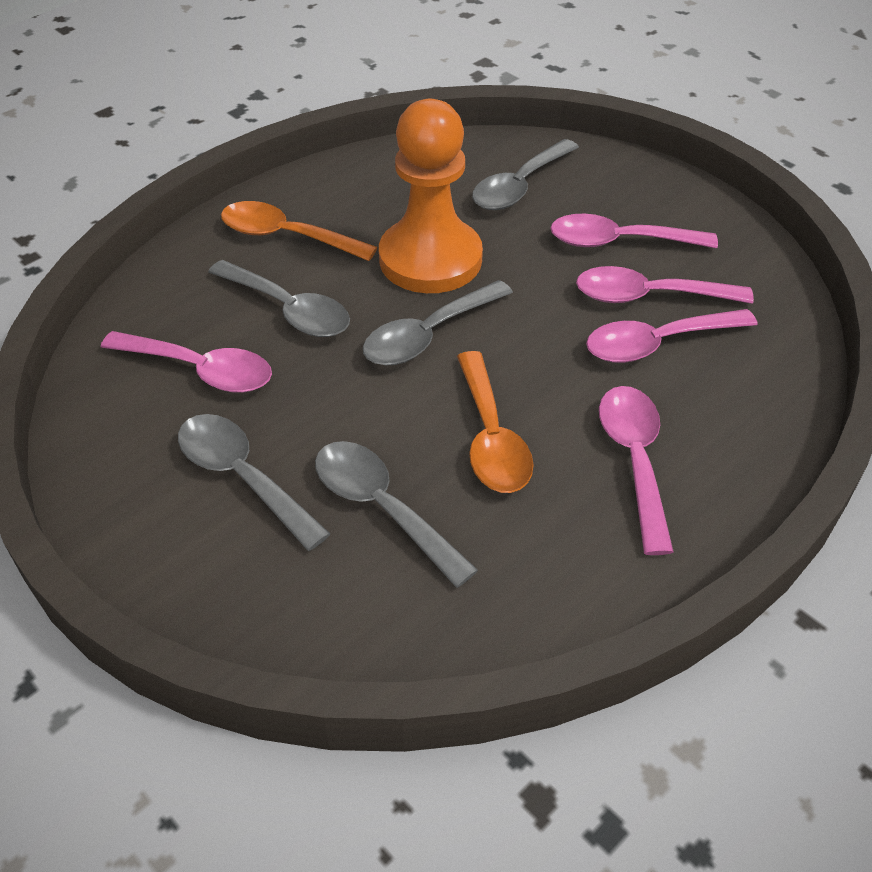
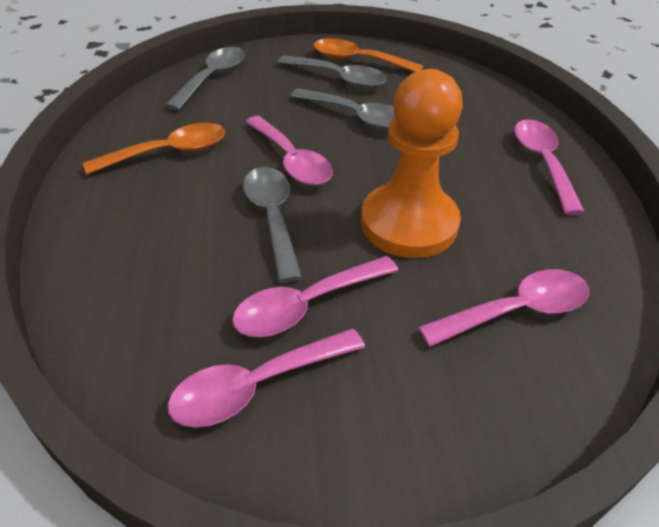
grey spoon: 5 -> 4

